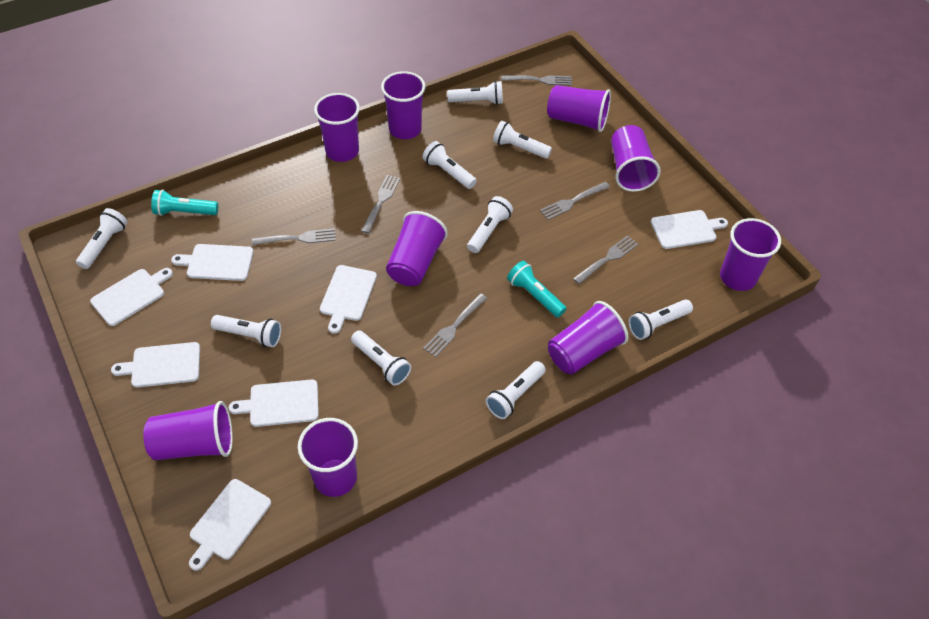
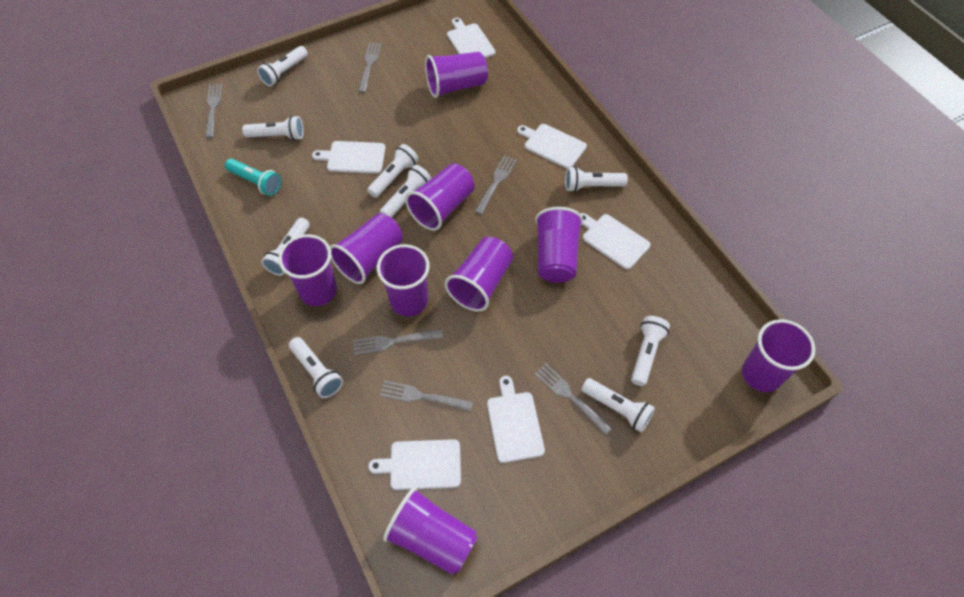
turquoise flashlight: 2 -> 1
white cutting board: 7 -> 6

